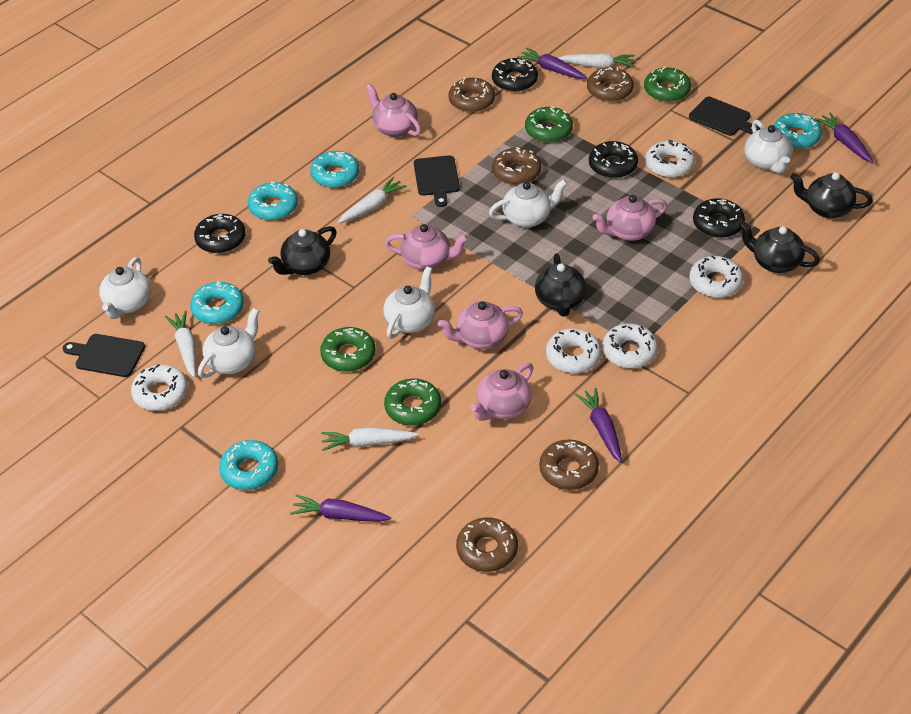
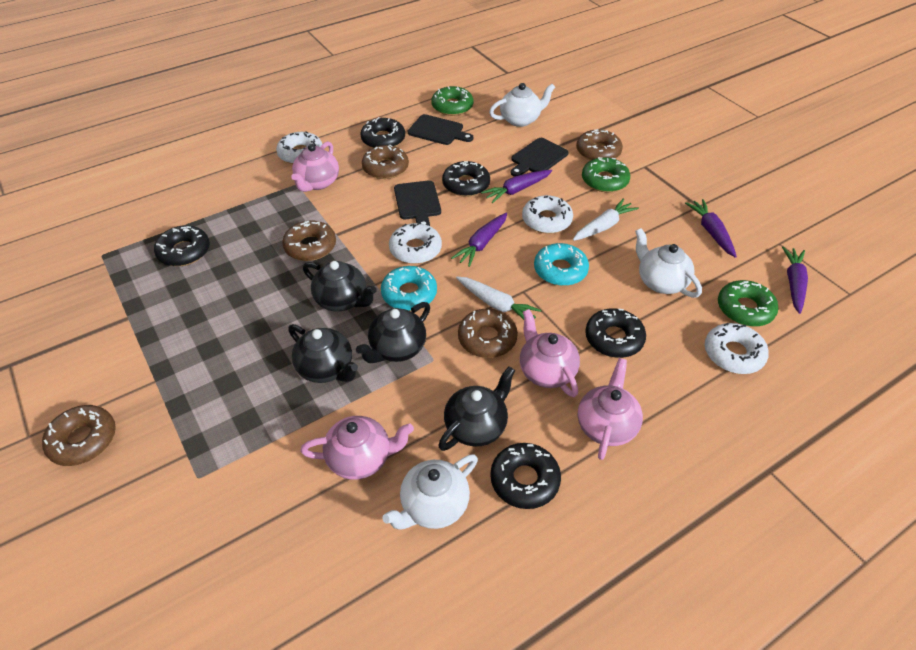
black donut: 4 -> 5
green donut: 4 -> 3
pink teapot: 5 -> 4
turquoise donut: 5 -> 2
white carrot: 4 -> 2
white donut: 5 -> 4
white teapot: 5 -> 3

